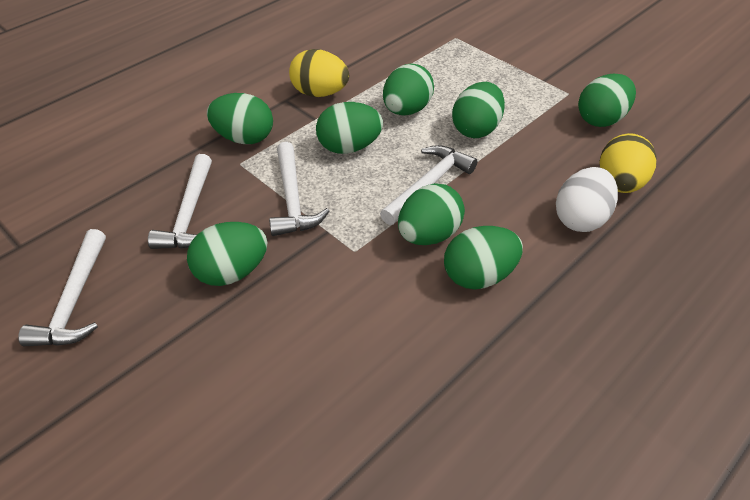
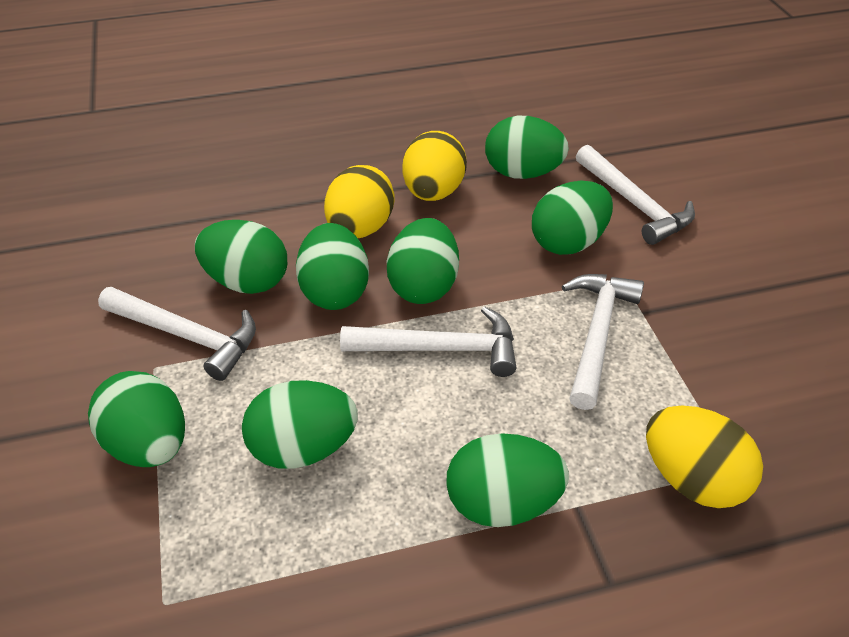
white egg: 1 -> 0
yellow egg: 2 -> 3

